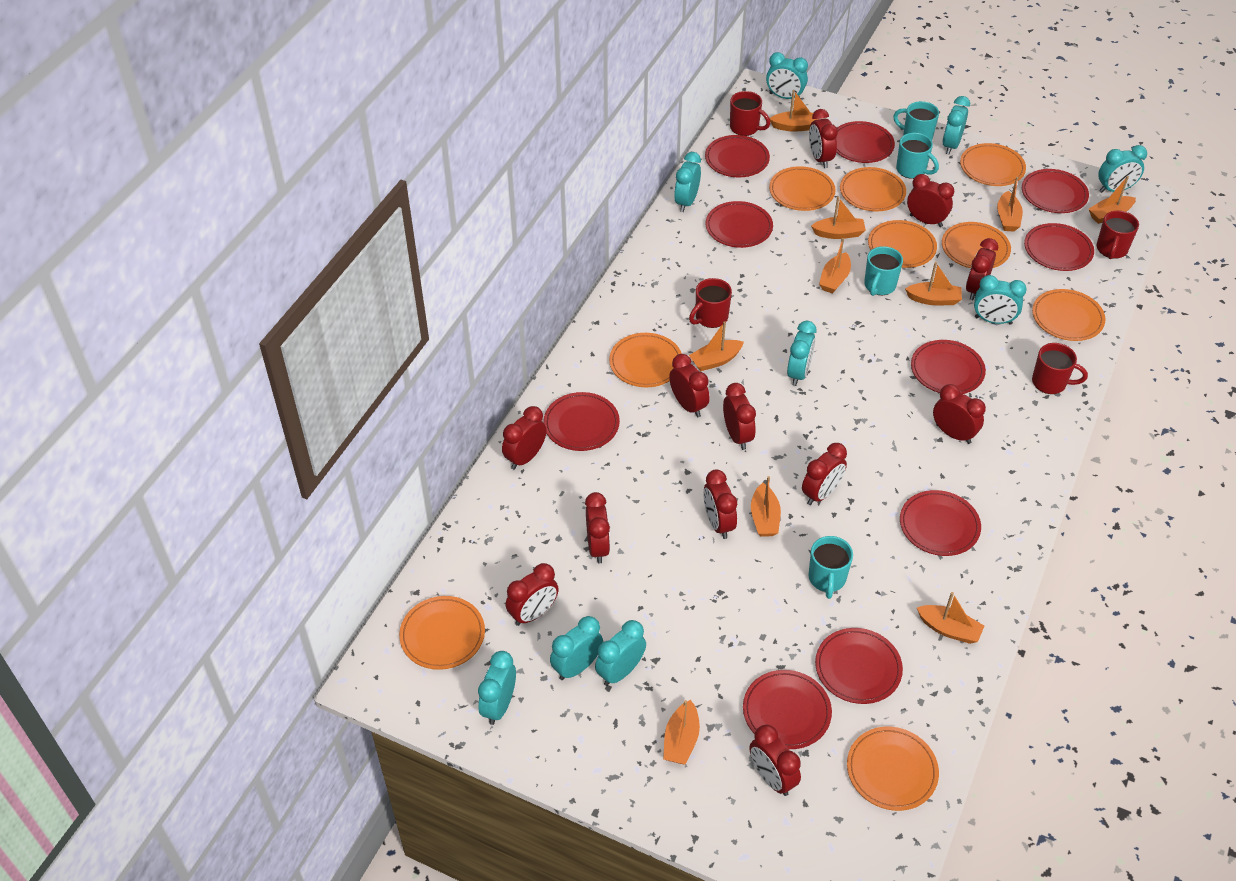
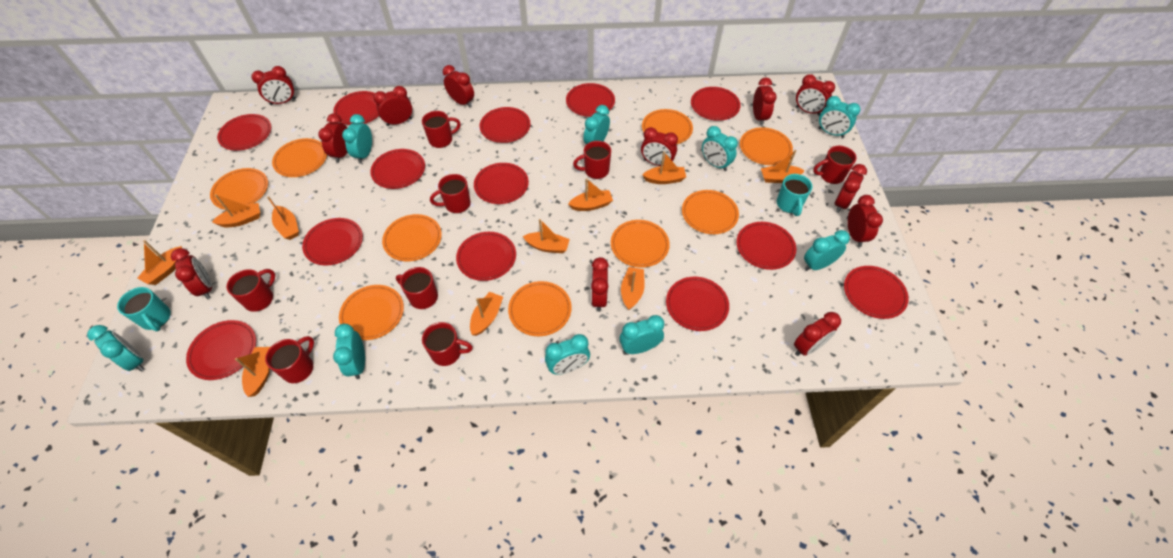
red mug: 4 -> 8
red plate: 10 -> 13
turquoise mug: 4 -> 2

